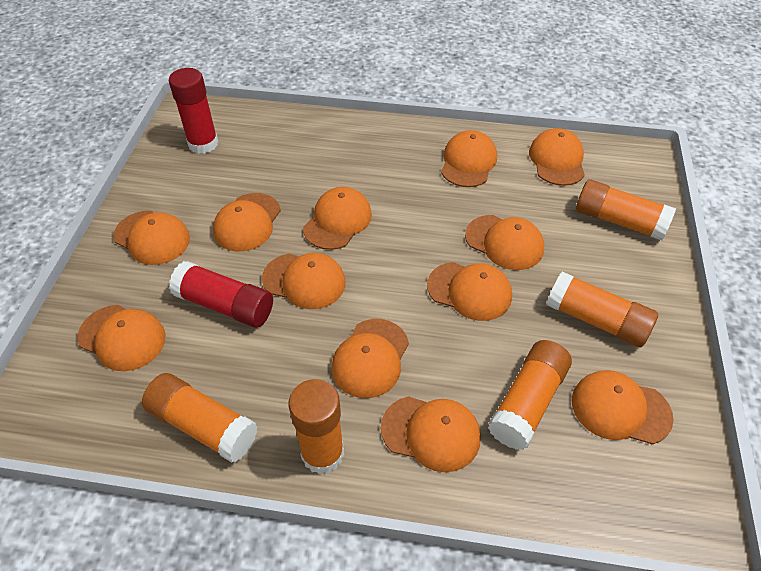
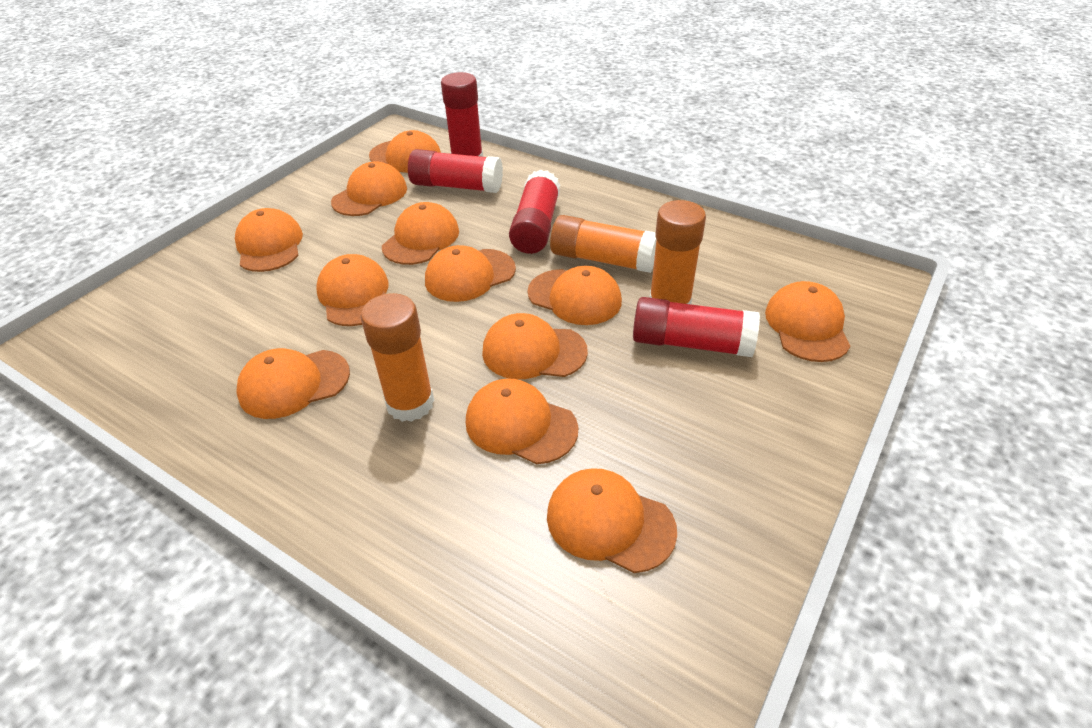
orange glue stick: 5 -> 3
red glue stick: 2 -> 4

